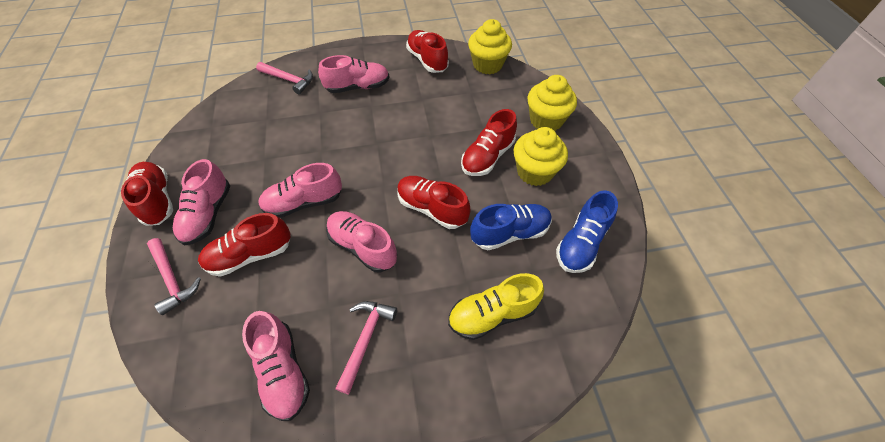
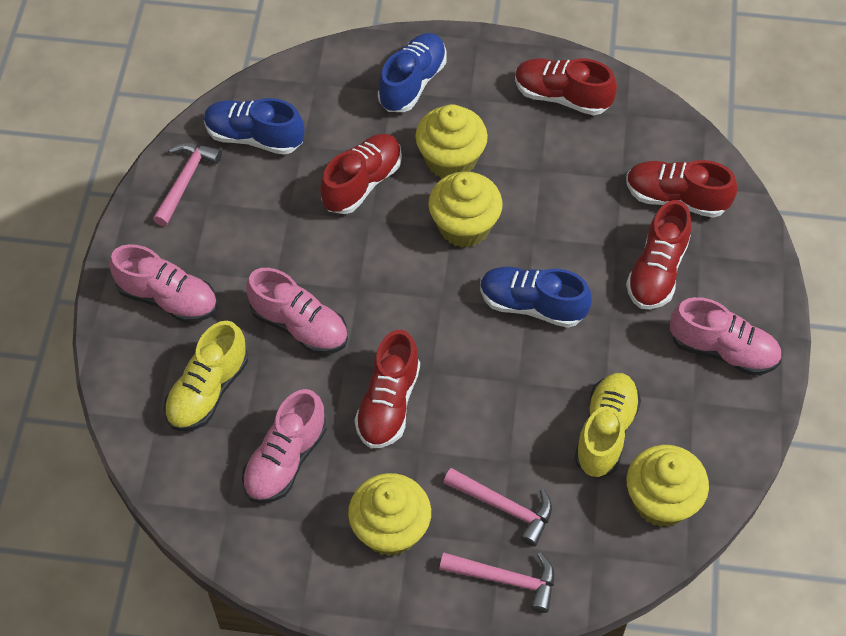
blue shoe: 2 -> 3
pink shoe: 5 -> 4
yellow cupcake: 3 -> 4
yellow shoe: 1 -> 2

